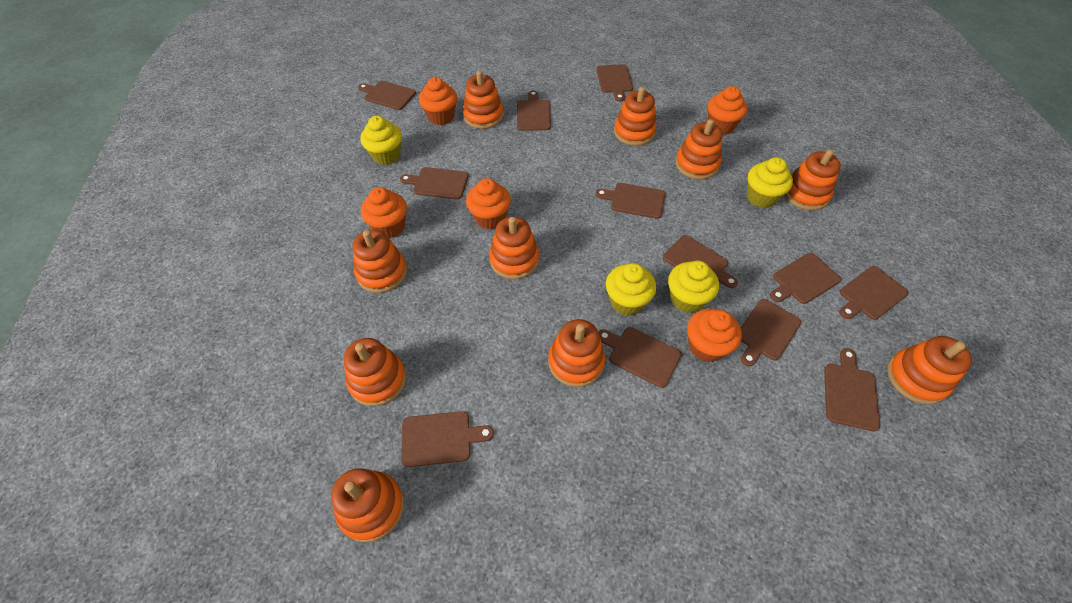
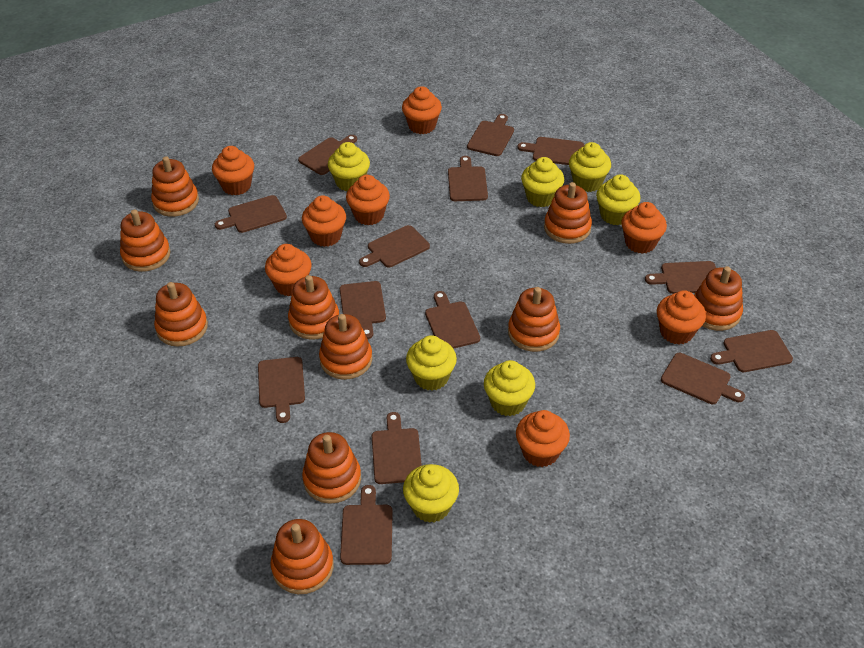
brown cutting board: 12 -> 14
orange cupcake: 5 -> 8
yellow cupcake: 4 -> 7

